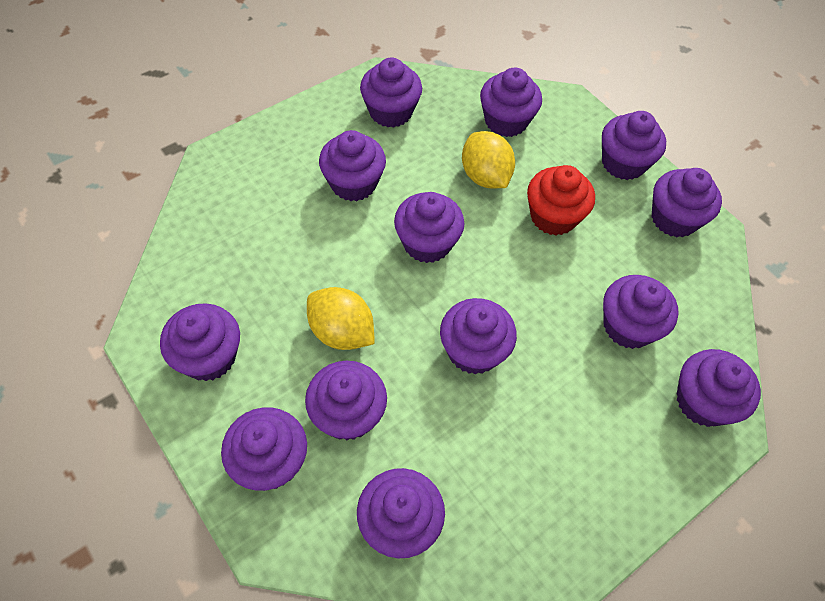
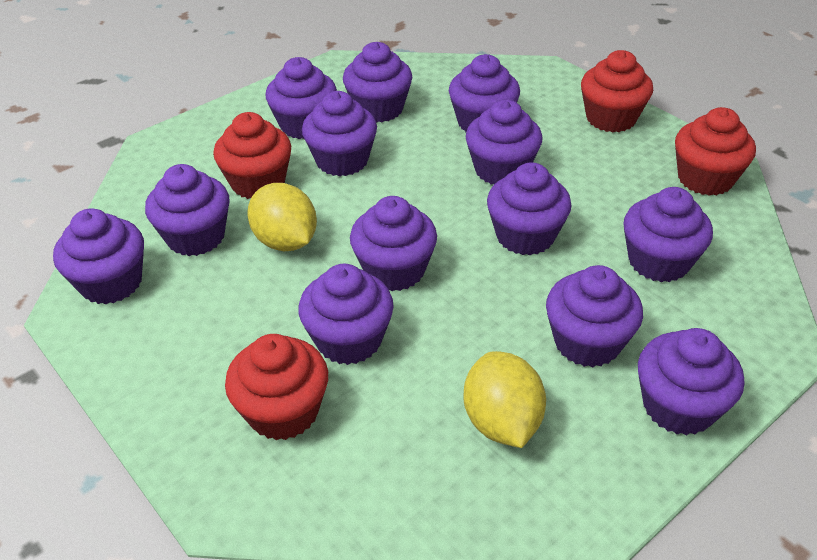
red cupcake: 1 -> 4

